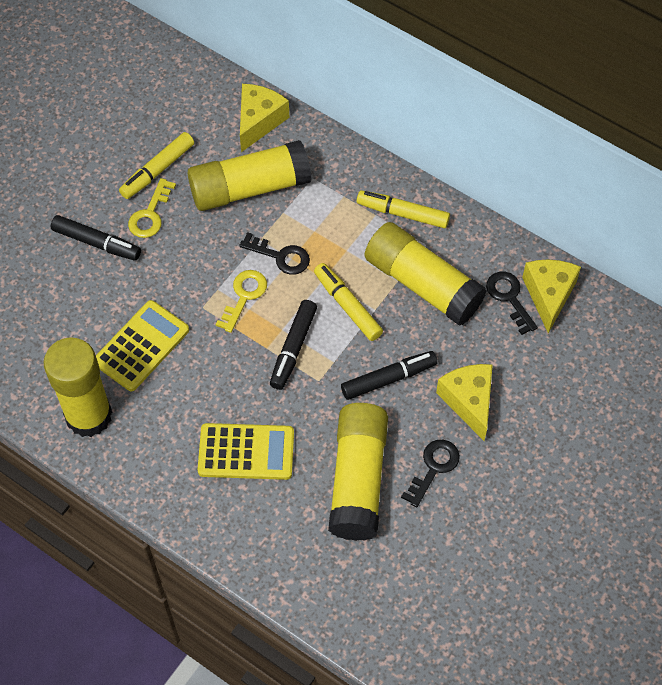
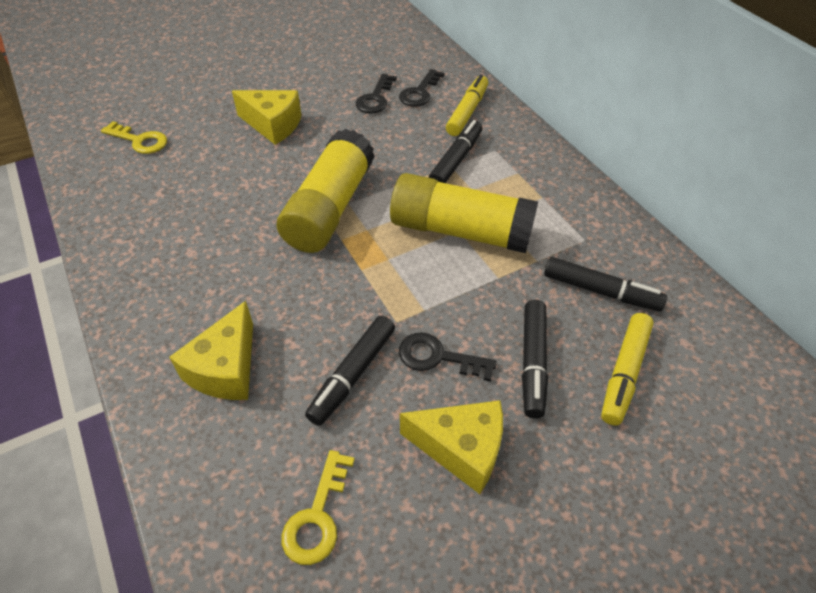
black marker: 3 -> 4
yellow calculator: 2 -> 0
yellow glue stick: 4 -> 2
yellow marker: 3 -> 2

